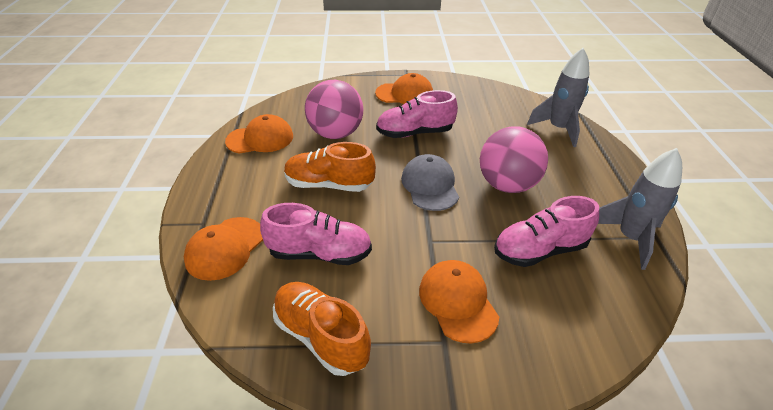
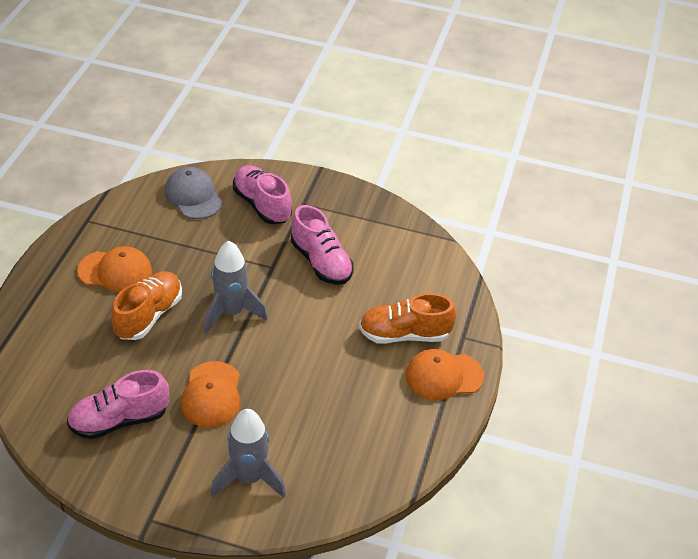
orange cap: 4 -> 3
pink ball: 2 -> 0

